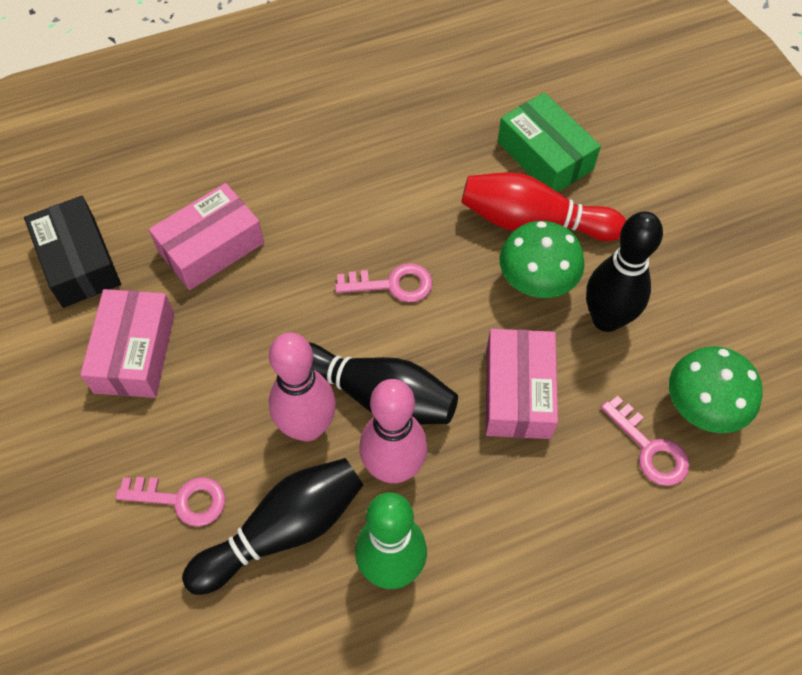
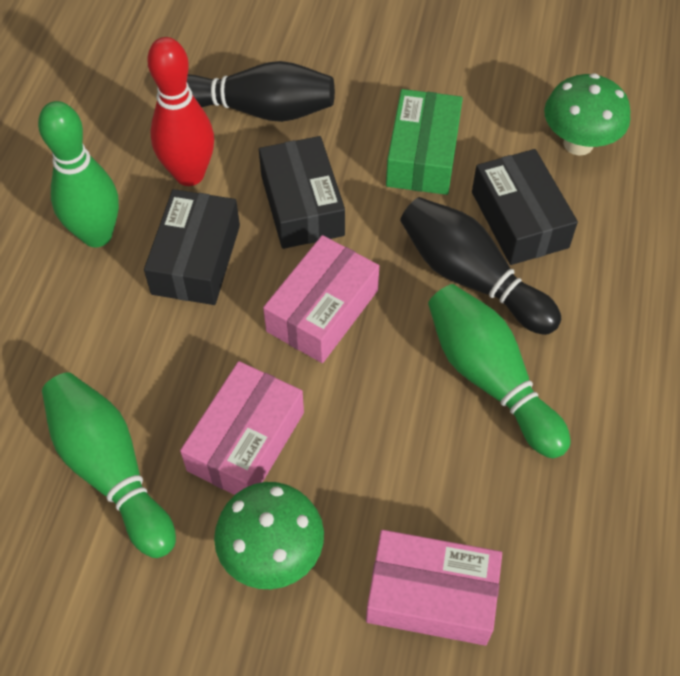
black bowling pin: 3 -> 2
black box: 1 -> 3
green bowling pin: 1 -> 3
pink bowling pin: 2 -> 0
pink key: 3 -> 0

